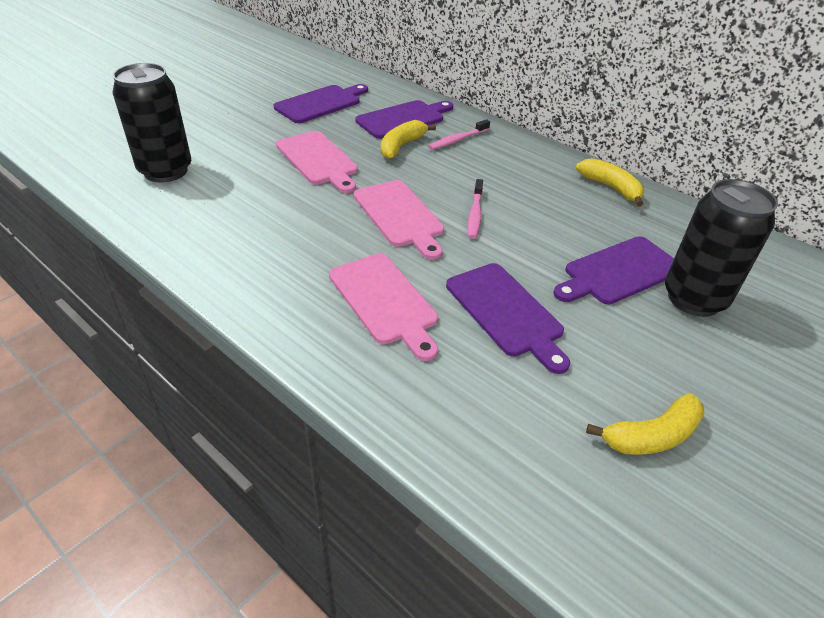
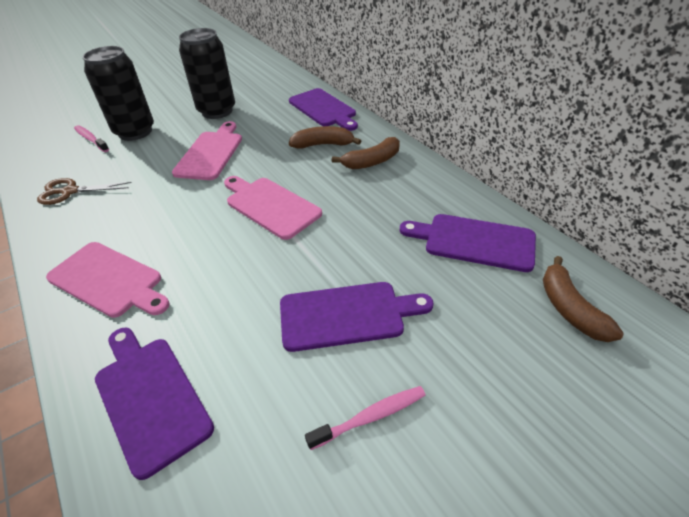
brown banana: 0 -> 3
brown scissors: 0 -> 1
yellow banana: 3 -> 0

